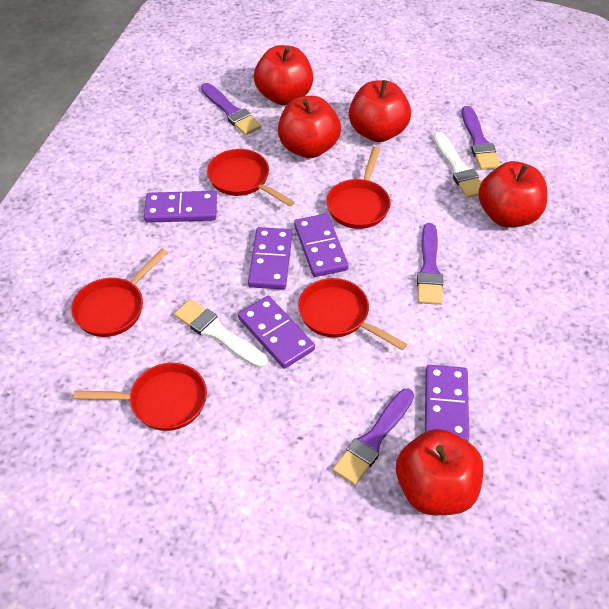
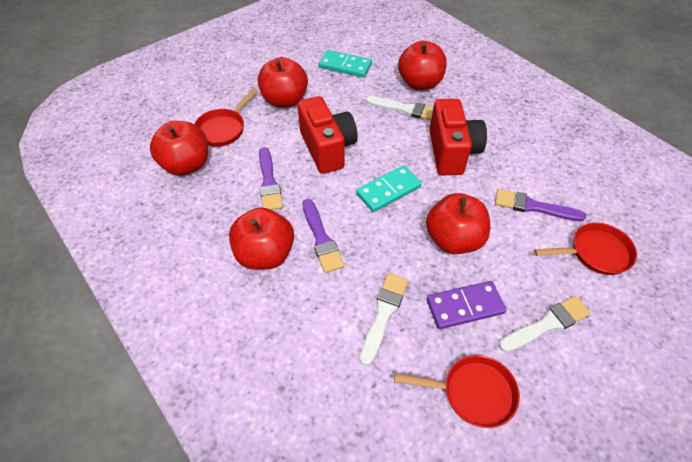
purple brush: 4 -> 3
purple domino: 5 -> 1
red camera: 0 -> 2
red pan: 5 -> 3
turquoise domino: 0 -> 2
white brush: 2 -> 3

